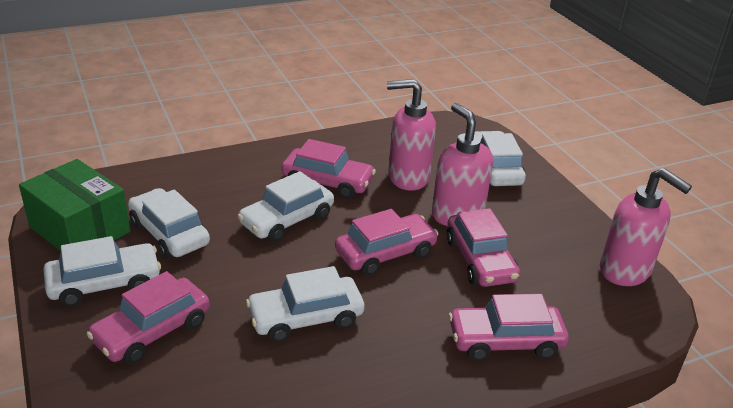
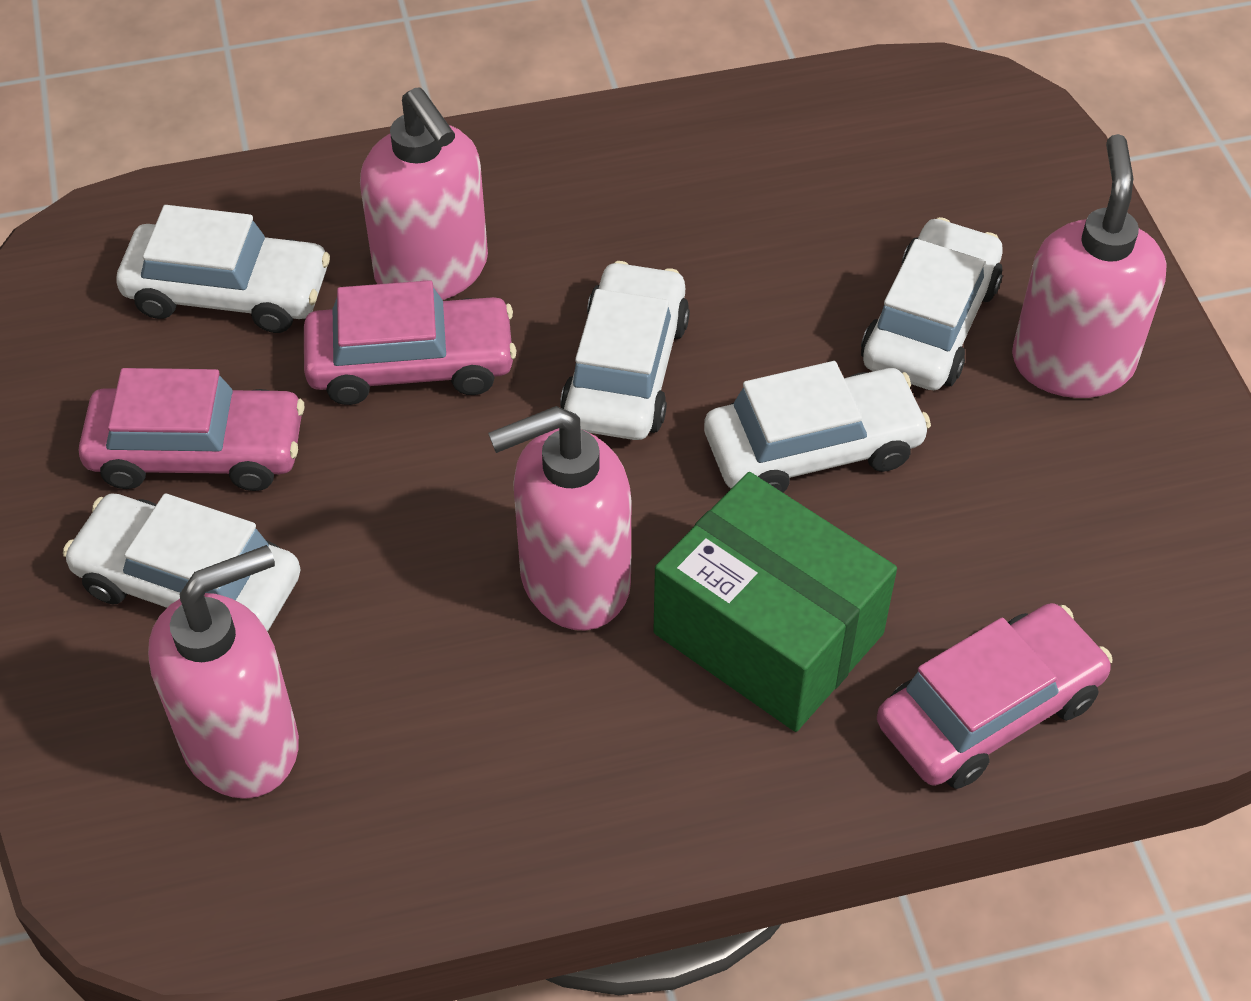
pink car: 5 -> 3
pink soap dispenser: 3 -> 4

